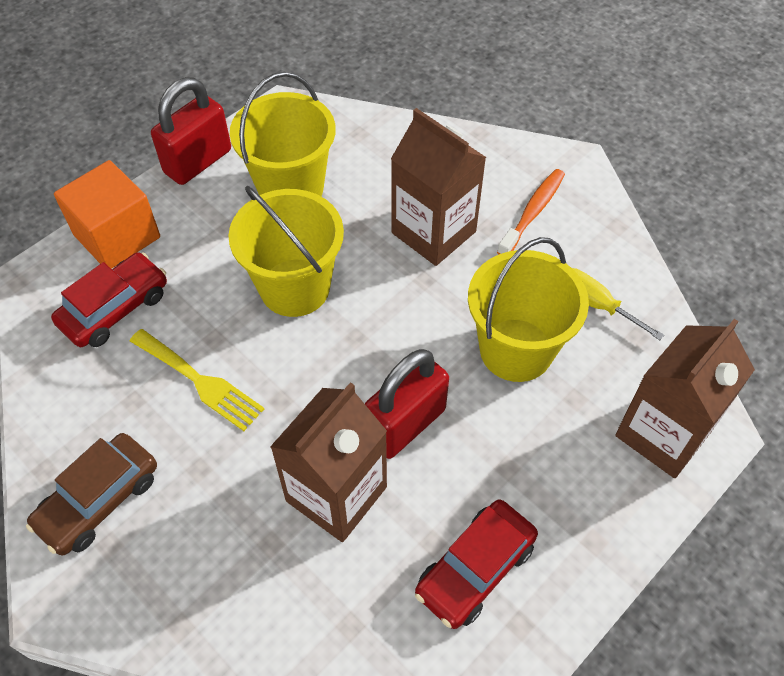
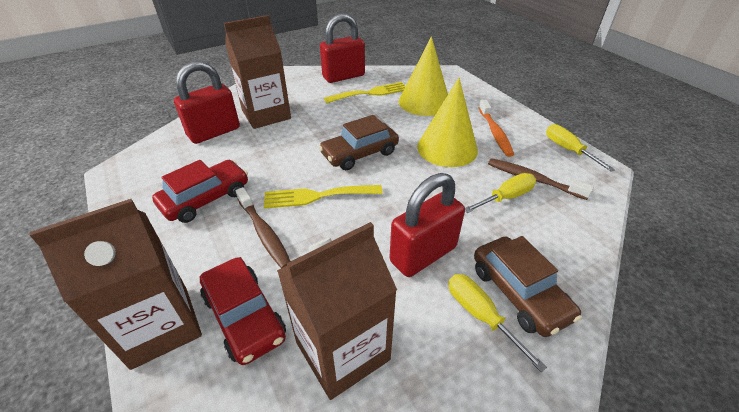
brown car: 1 -> 2
brown toothbrush: 0 -> 2
orange cube: 1 -> 0
red padlock: 2 -> 3
yellow bucket: 3 -> 0
yellow cone: 0 -> 2
yellow fork: 1 -> 2
yellow screwdriver: 1 -> 3

